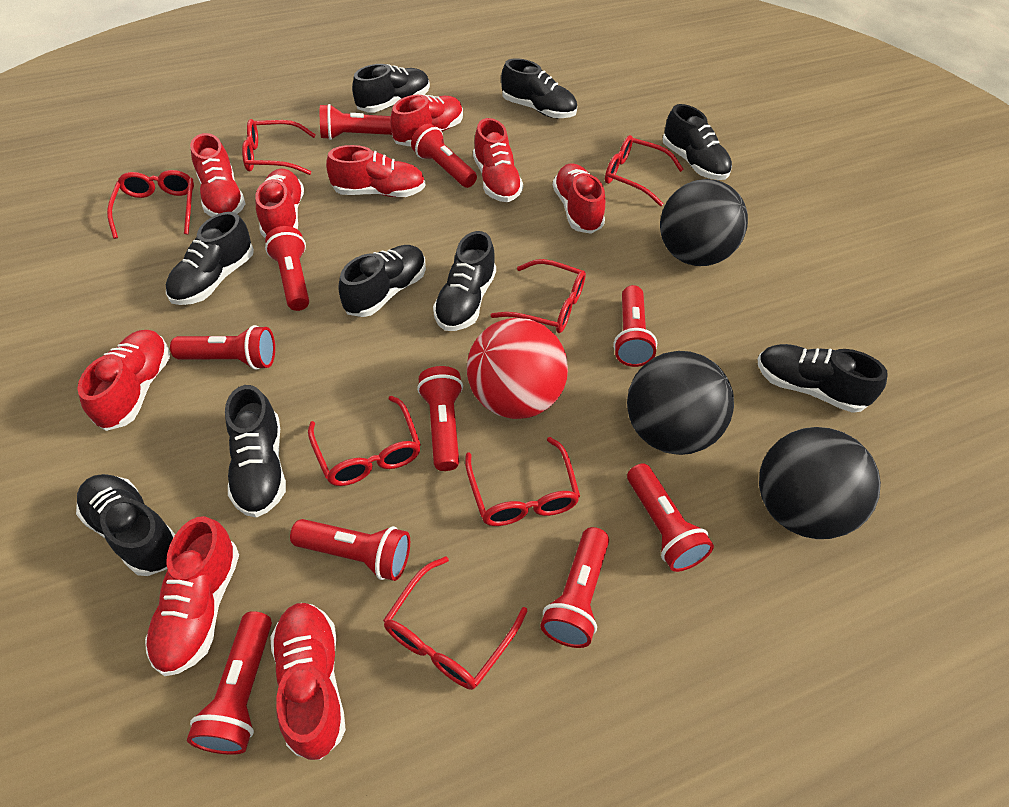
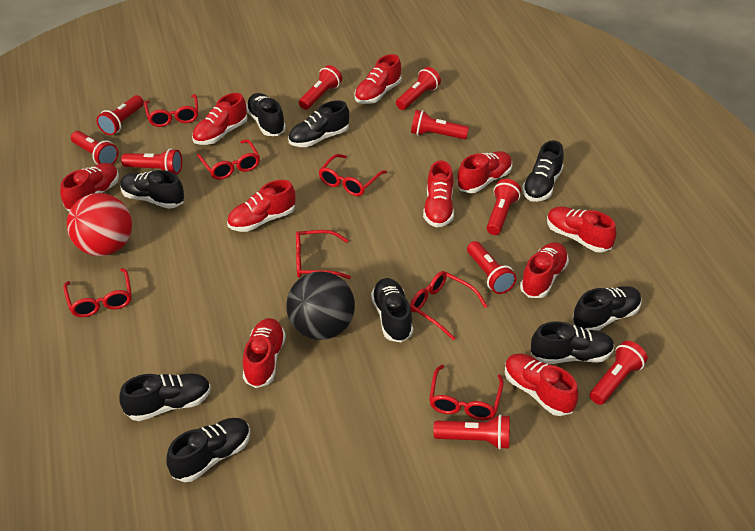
black ball: 3 -> 1
red shoe: 9 -> 10

